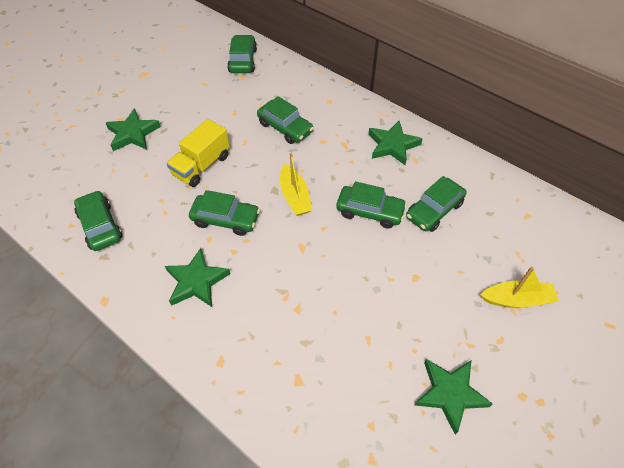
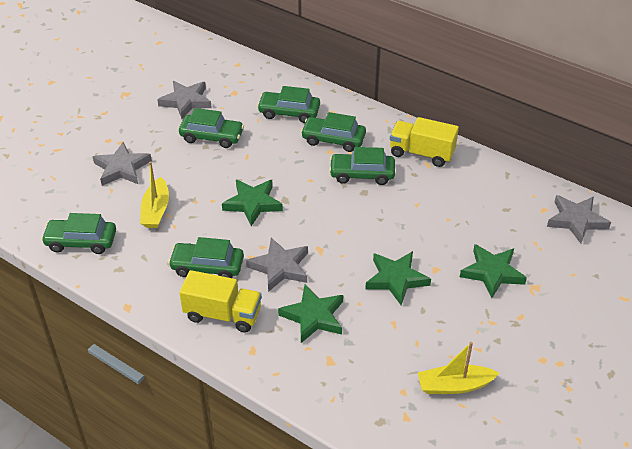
grey star: 0 -> 4
yellow truck: 1 -> 2

